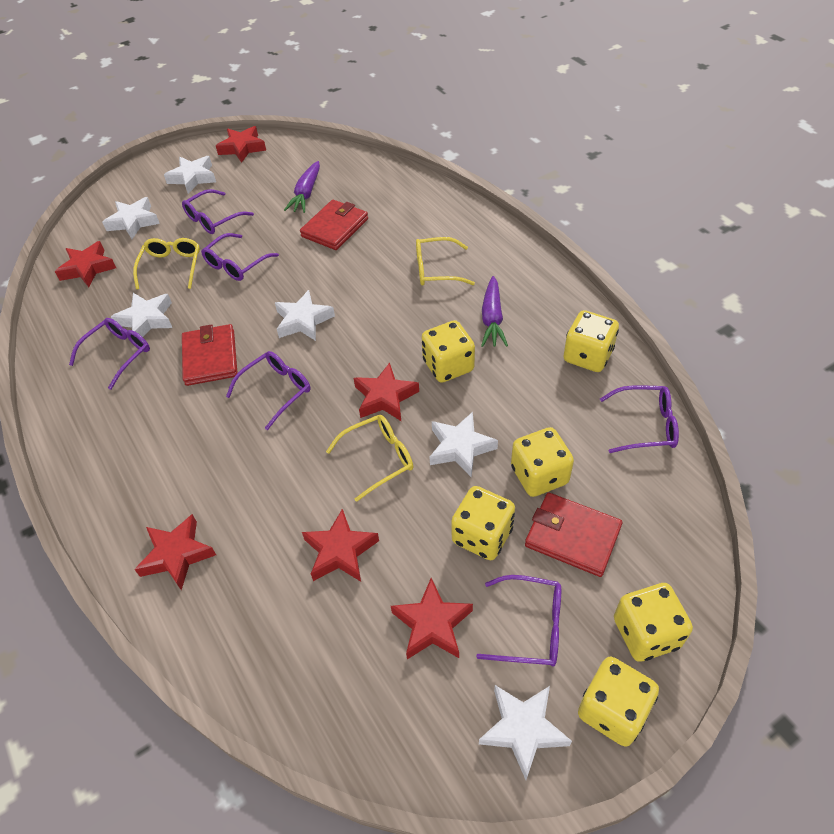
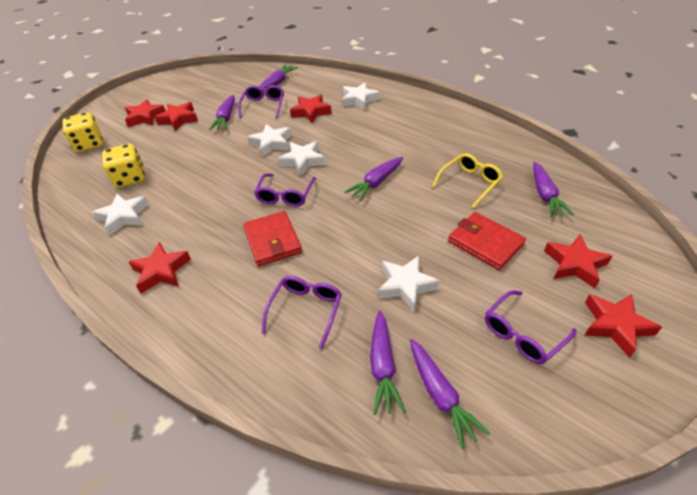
purple carrot: 2 -> 6
purple glasses: 6 -> 4
red wallet: 3 -> 2
white star: 6 -> 5
yellow dice: 6 -> 2
yellow glasses: 3 -> 1

